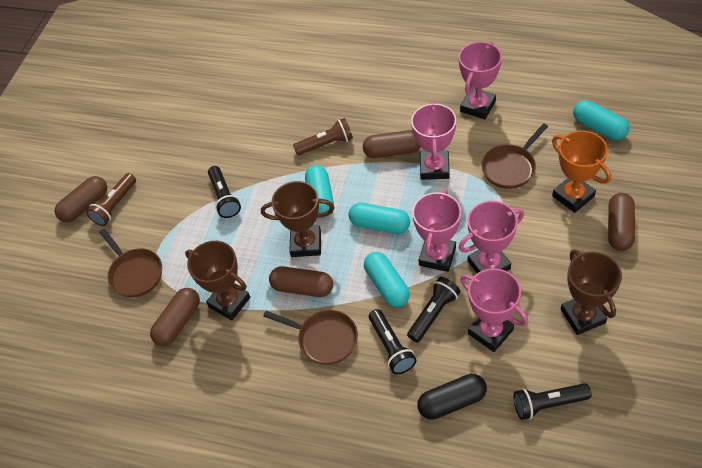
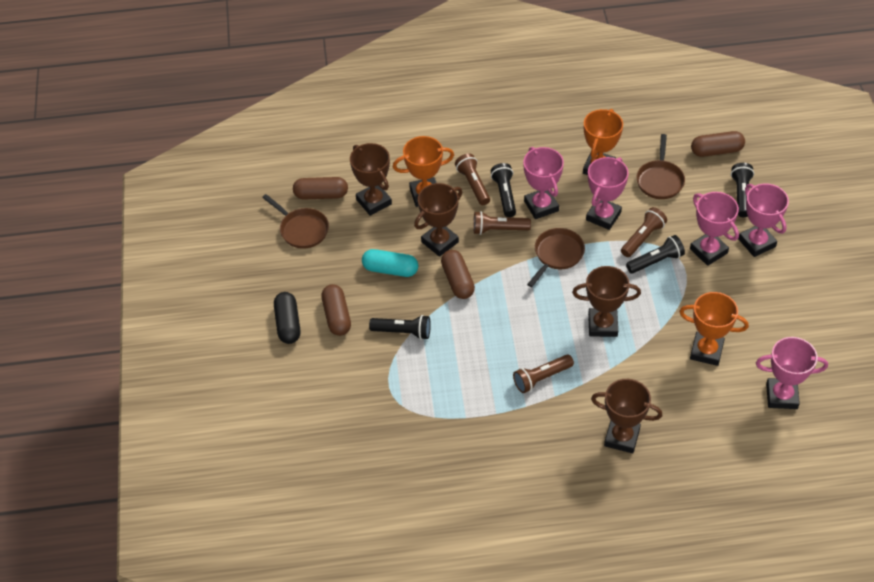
brown capsule: 5 -> 4
brown flashlight: 2 -> 4
brown trophy: 3 -> 4
orange trophy: 1 -> 3
turquoise capsule: 4 -> 1

